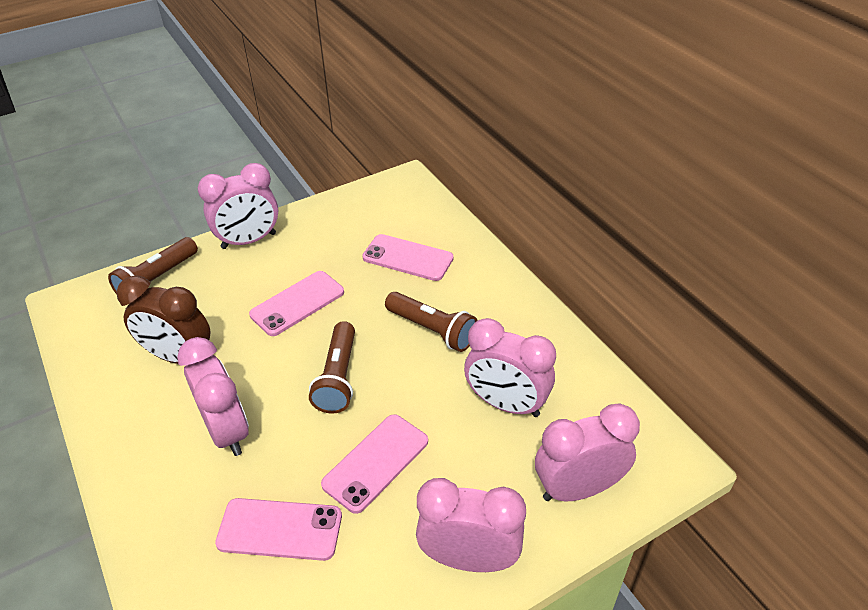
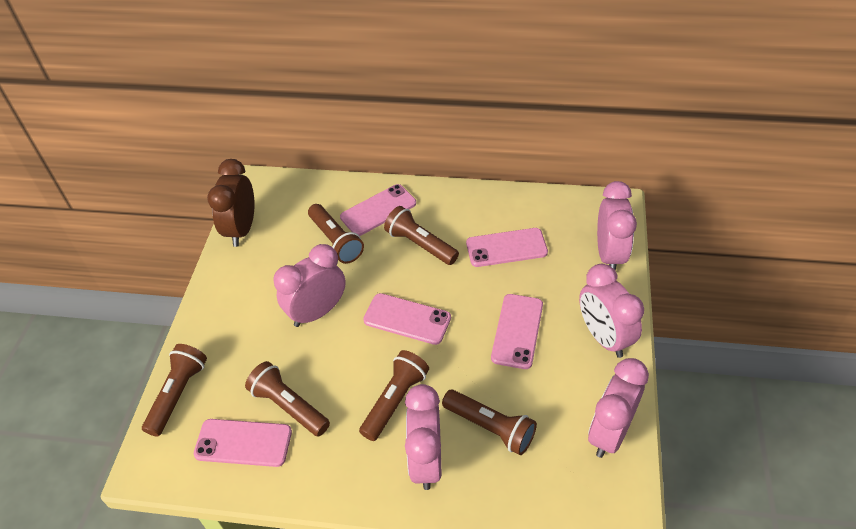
brown flashlight: 3 -> 6
pink phone: 4 -> 5

